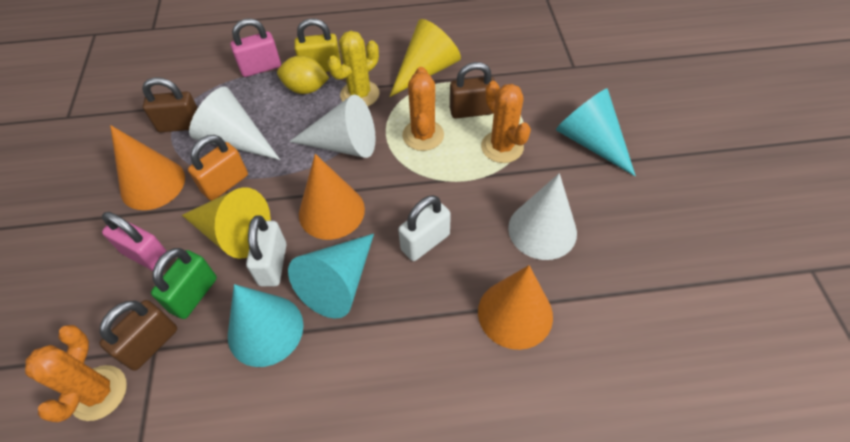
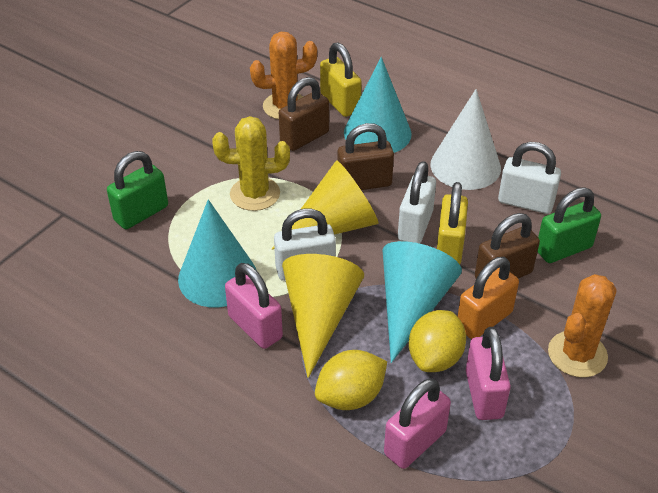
green padlock: 1 -> 2
orange cactus: 3 -> 2
orange cone: 3 -> 0
pink padlock: 2 -> 3
white cone: 3 -> 1
white padlock: 2 -> 3
yellow lemon: 1 -> 2
yellow padlock: 1 -> 2

